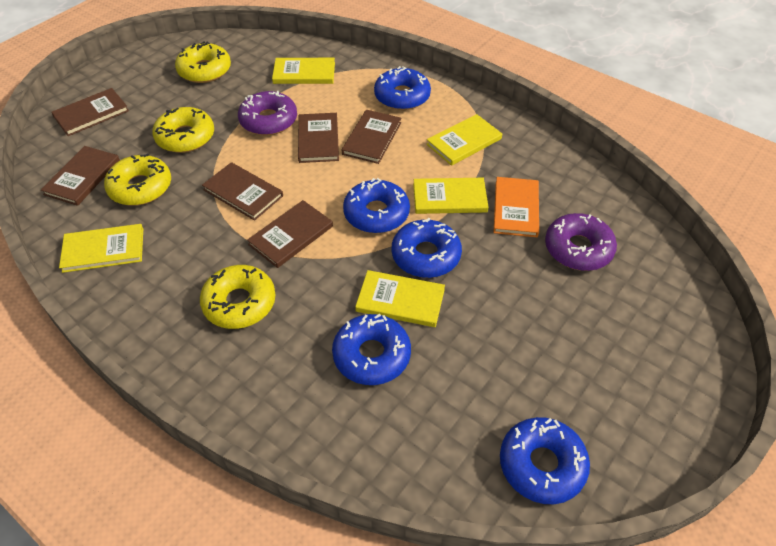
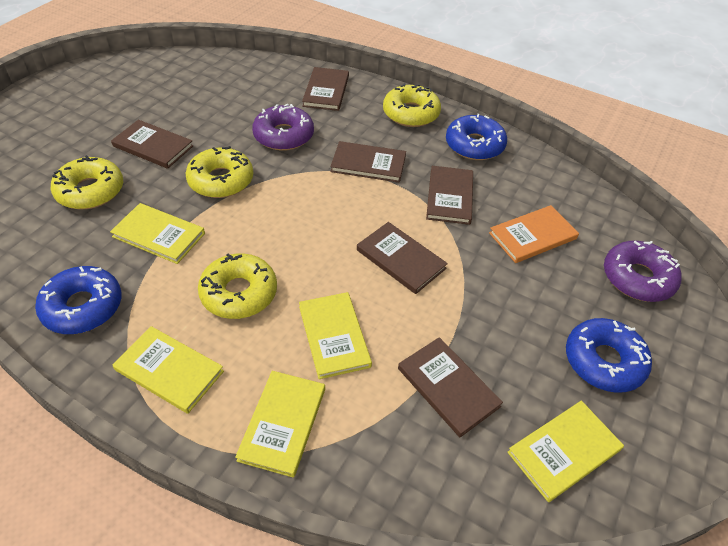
blue donut: 5 -> 3

